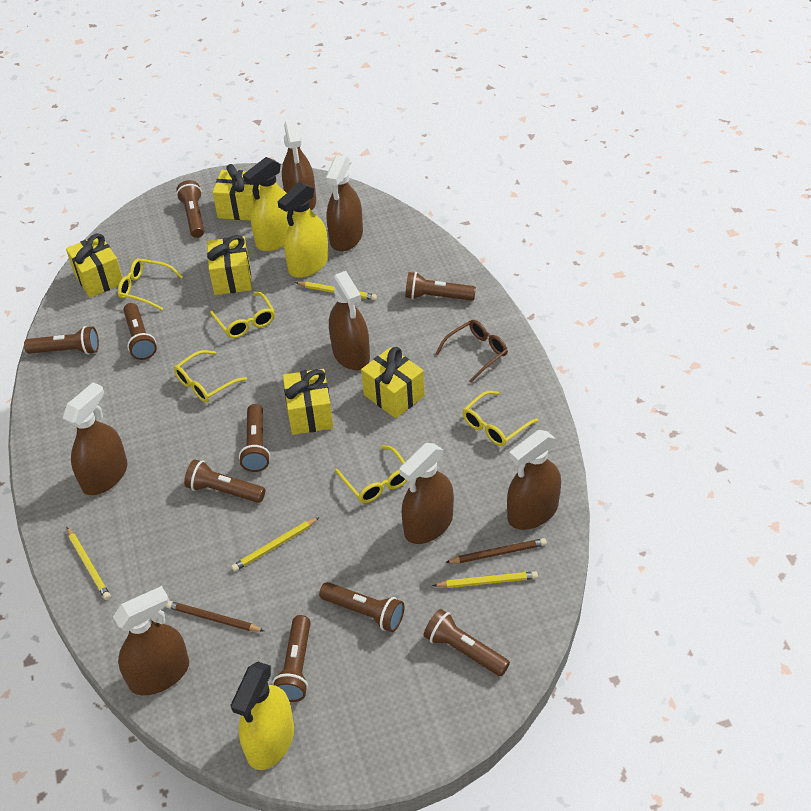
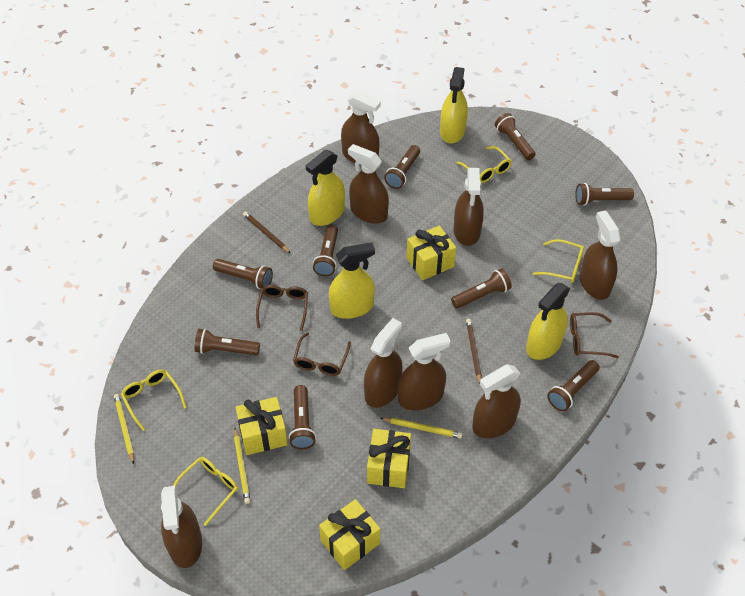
brown glasses: 1 -> 3
brown spray bottle: 7 -> 8
yellow gift: 5 -> 4
yellow glasses: 5 -> 4
yellow pencil: 4 -> 3
yellow spray bottle: 3 -> 4

